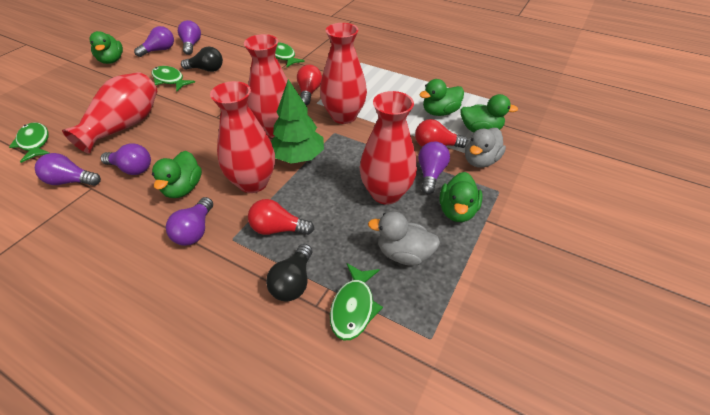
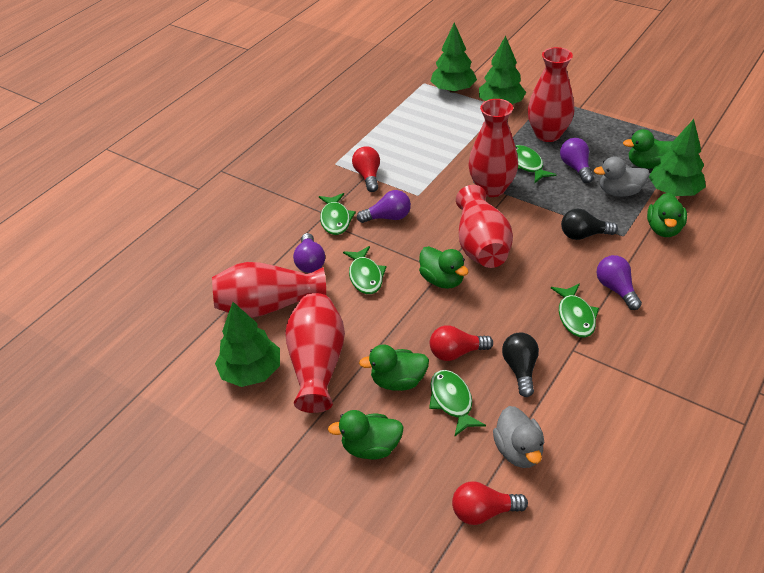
green fish: 4 -> 5
green tree: 1 -> 4
purple light bulb: 6 -> 4

